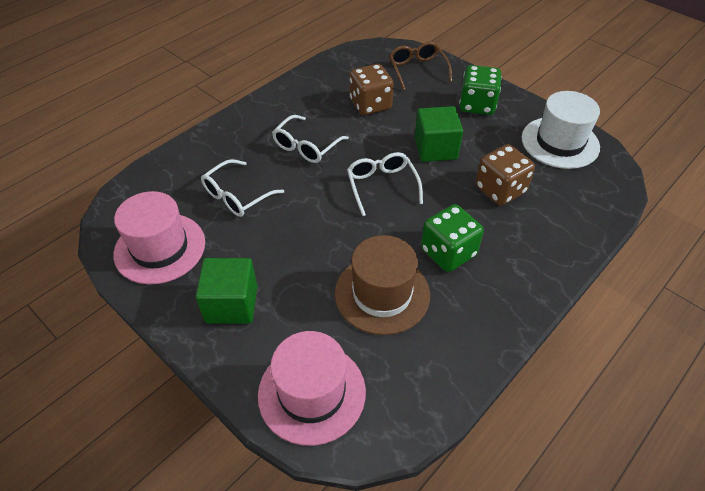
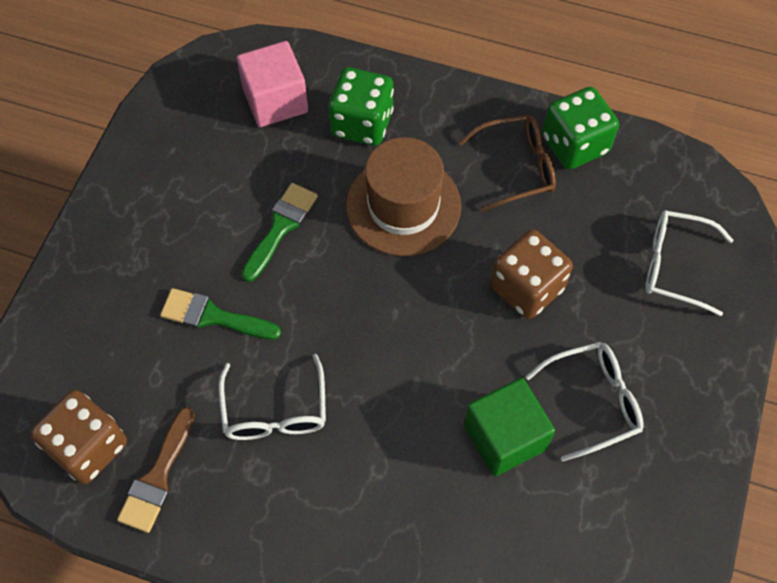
brown brush: 0 -> 1
green brush: 0 -> 2
green cube: 2 -> 1
pink cube: 0 -> 1
pink hat: 2 -> 0
white hat: 1 -> 0

